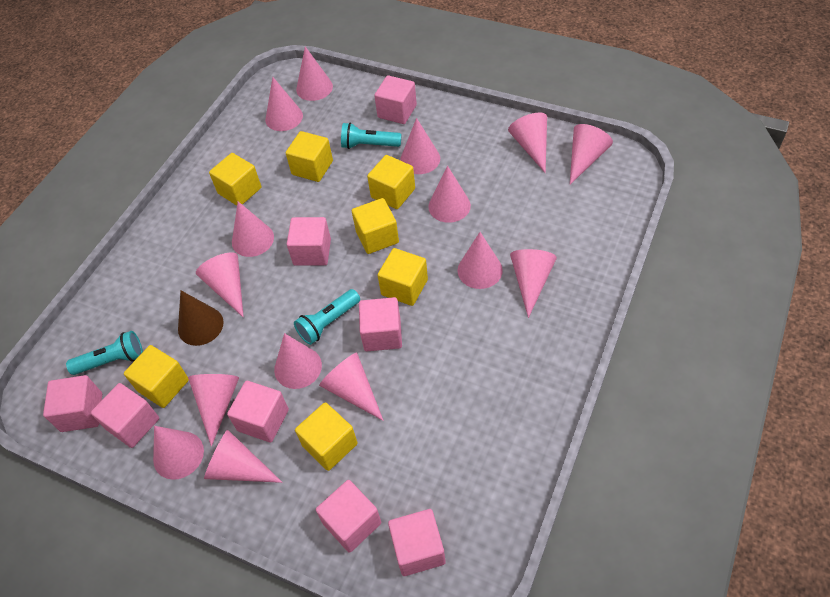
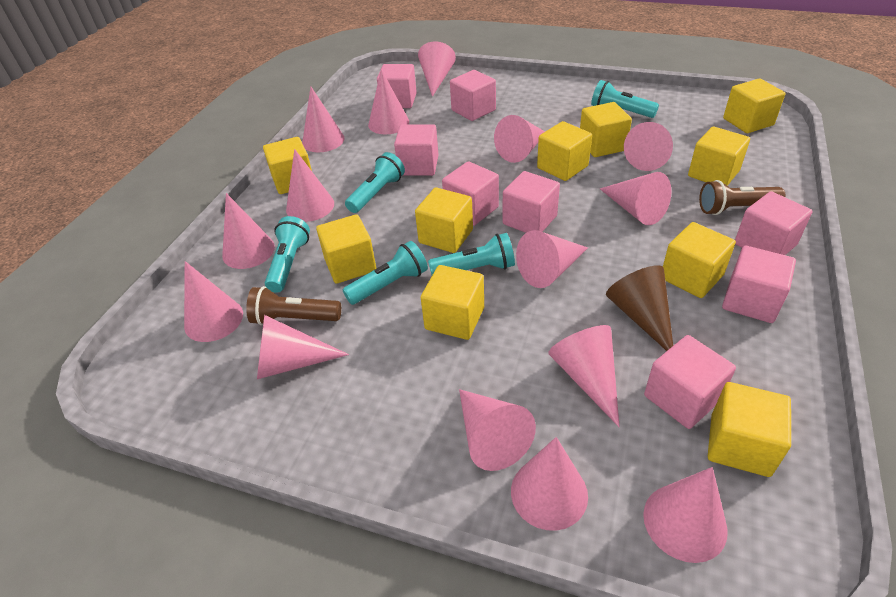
brown flashlight: 0 -> 2
turquoise flashlight: 3 -> 5
yellow cube: 7 -> 10

